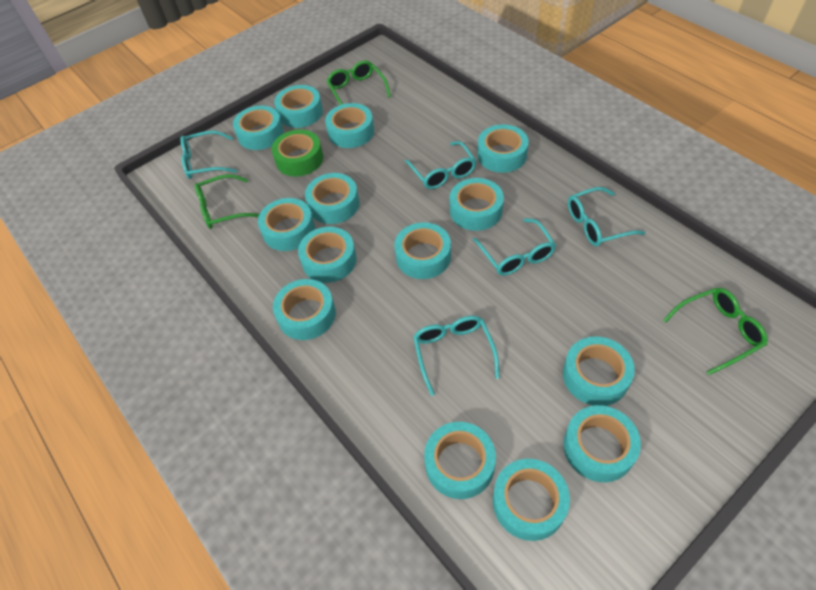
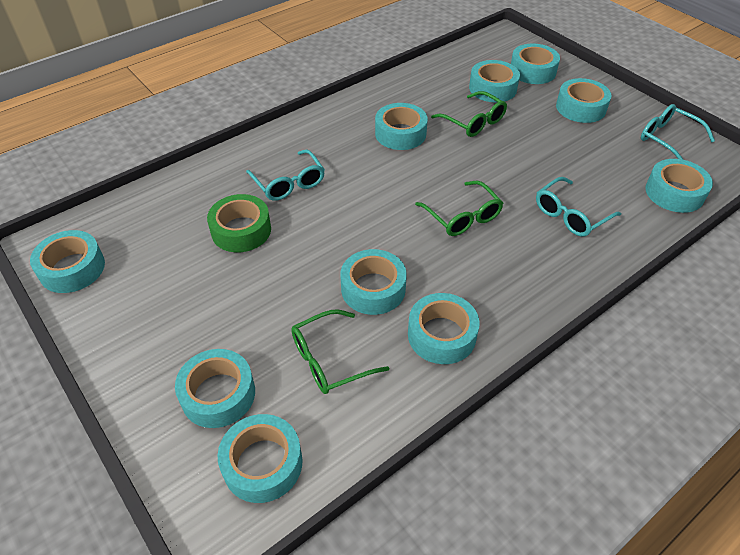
turquoise glasses: 5 -> 3
turquoise tape: 14 -> 10

